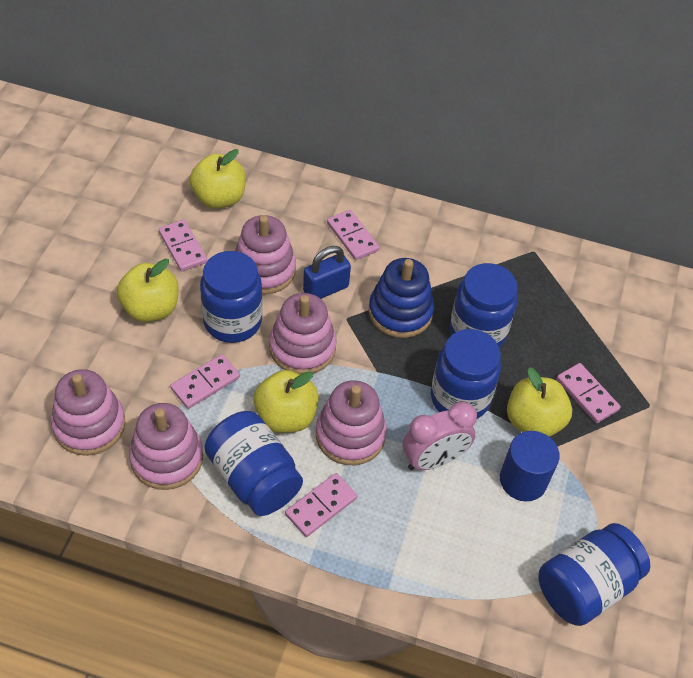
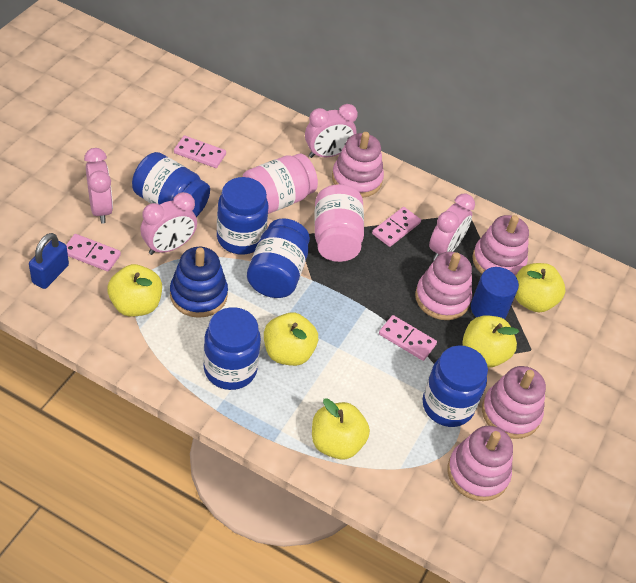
pink clock: 1 -> 4
pink domino: 5 -> 4
pink jar: 0 -> 2
yellow apple: 4 -> 5

